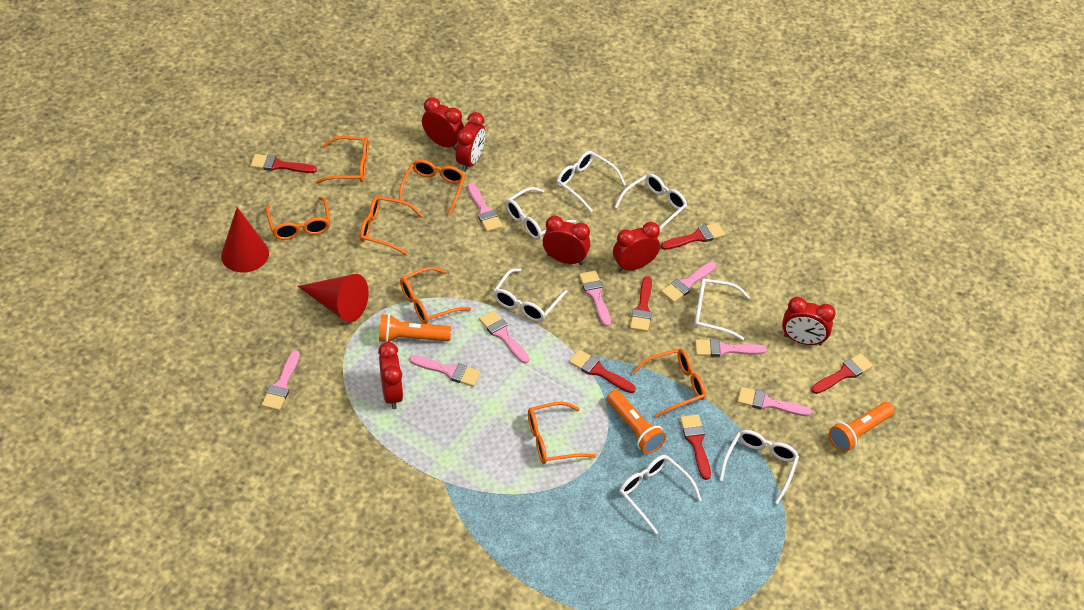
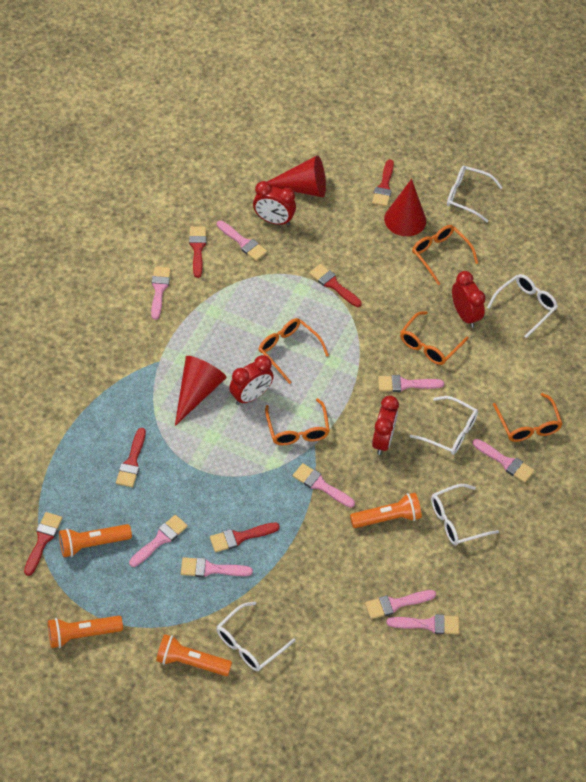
orange flashlight: 3 -> 4
orange glasses: 7 -> 5
pink brush: 8 -> 9
red clock: 6 -> 4
red cone: 2 -> 3
white glasses: 7 -> 5

